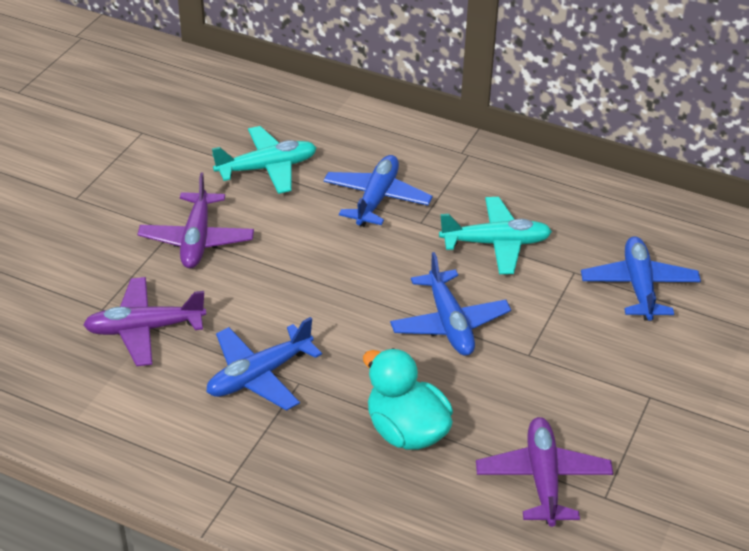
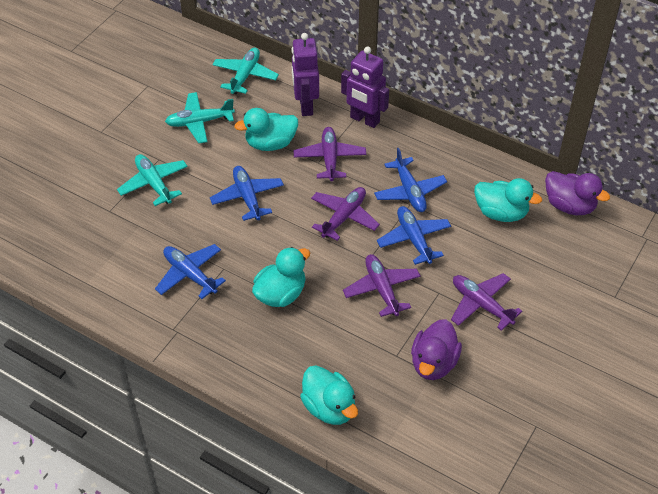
purple duck: 0 -> 2
purple plane: 3 -> 4
purple robot: 0 -> 2
turquoise duck: 1 -> 4
turquoise plane: 2 -> 3

